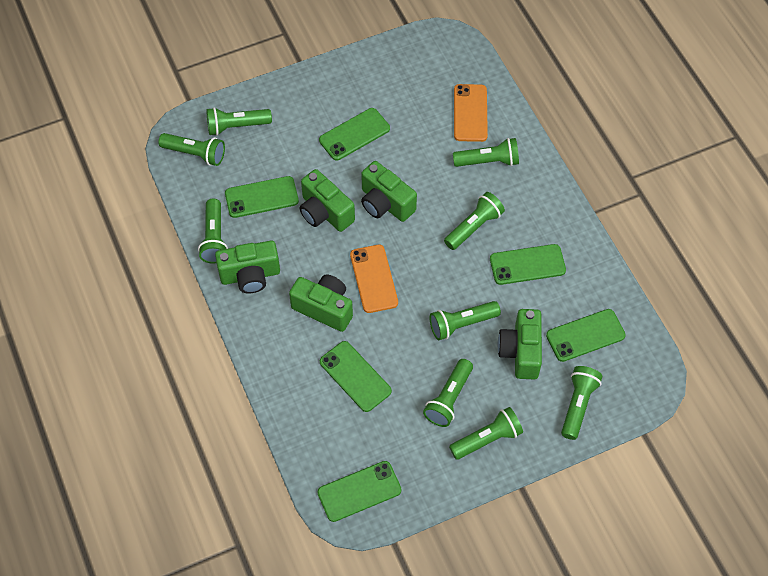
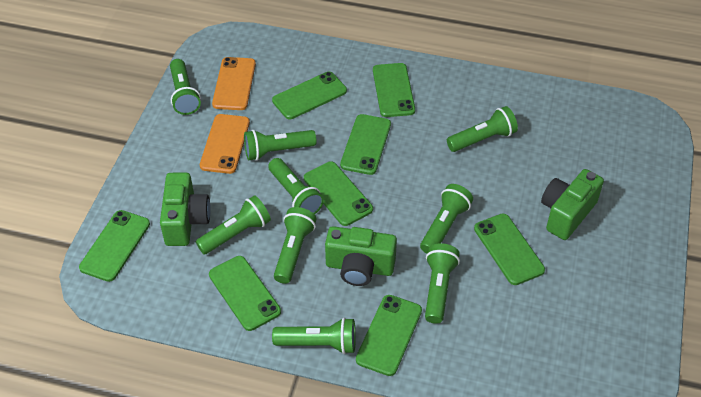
green camera: 5 -> 3
green phone: 6 -> 8

